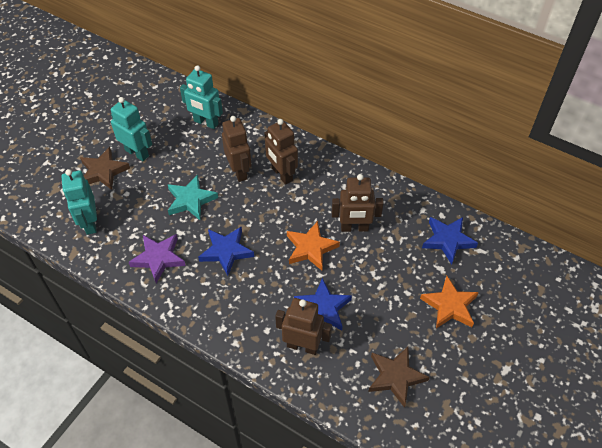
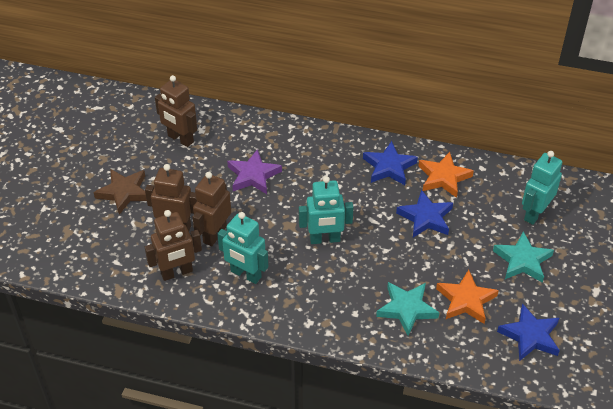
brown star: 2 -> 1
turquoise star: 1 -> 2

